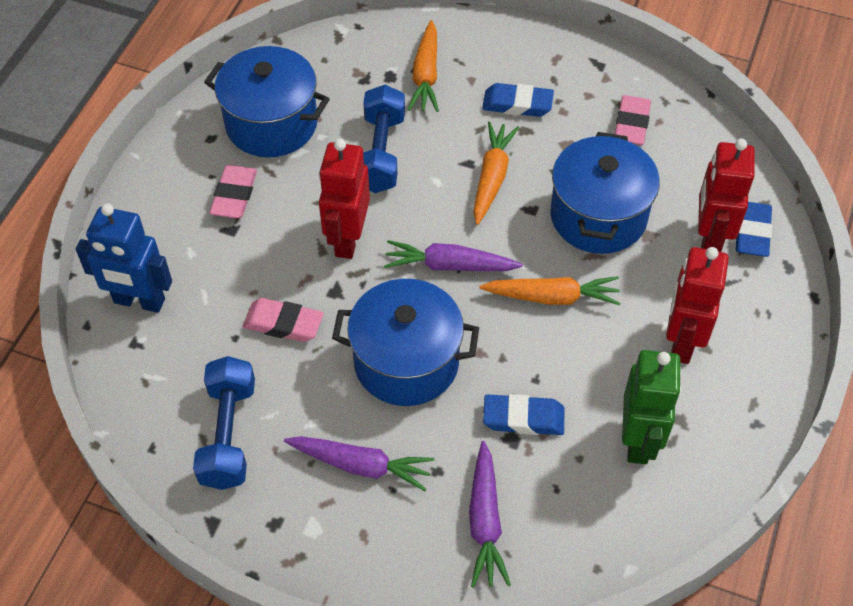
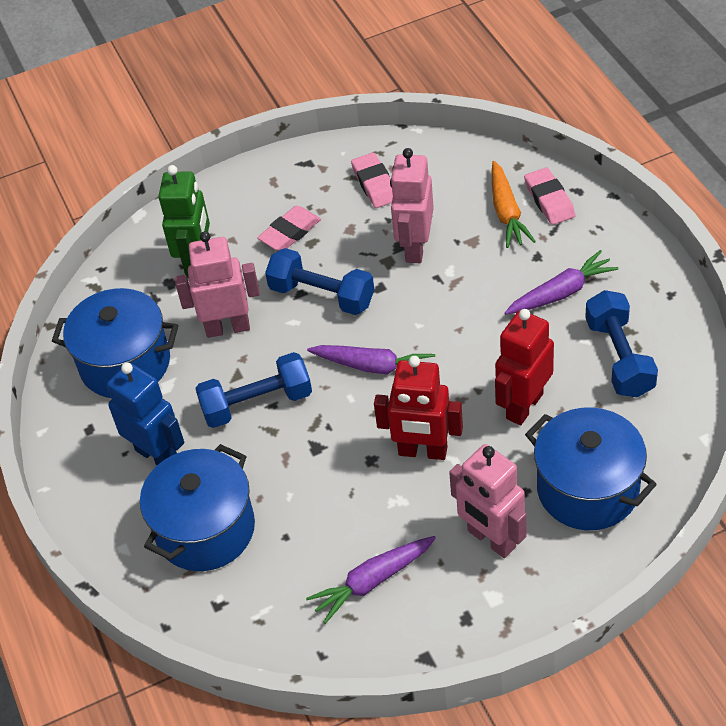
blue dumbbell: 2 -> 3
blue eraser: 3 -> 0
orange carrot: 3 -> 1
pink robot: 0 -> 3
red robot: 3 -> 2

